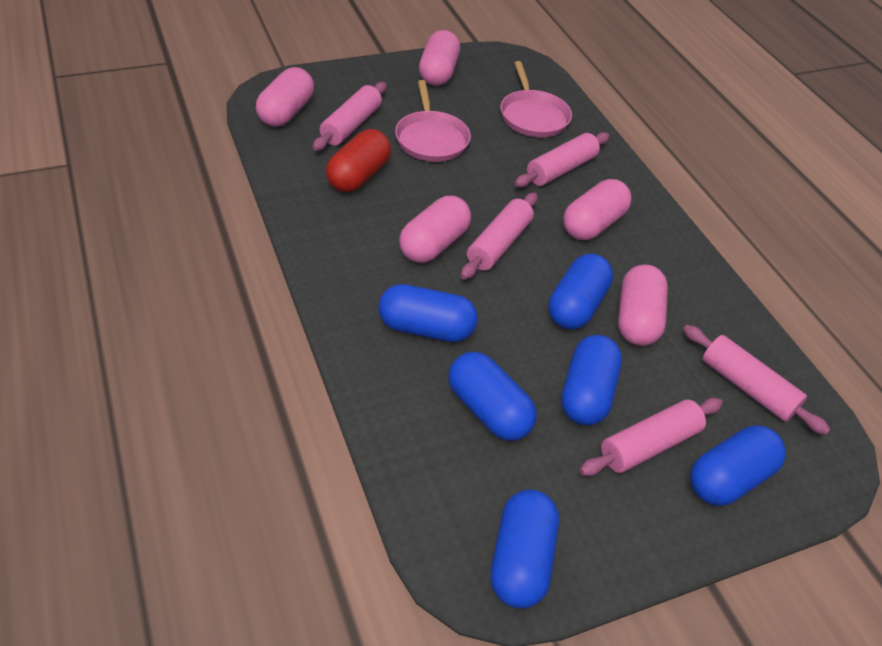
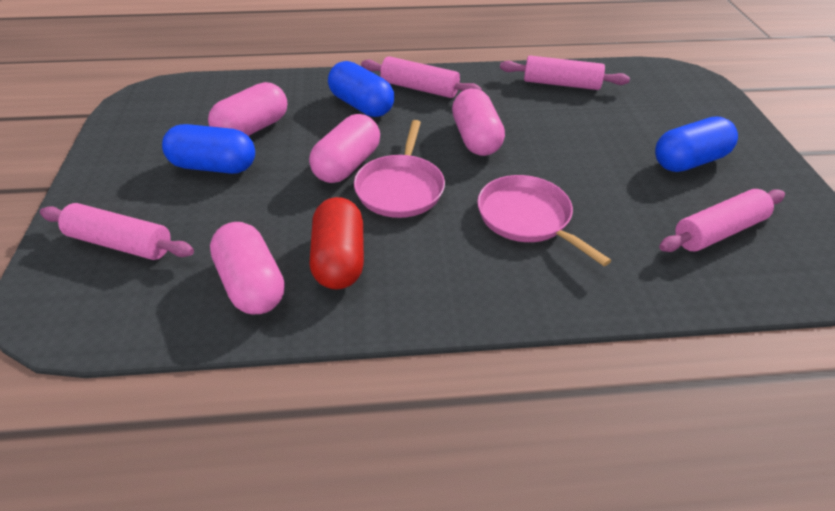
blue capsule: 6 -> 3
pink capsule: 5 -> 4
pink rolling pin: 5 -> 4

